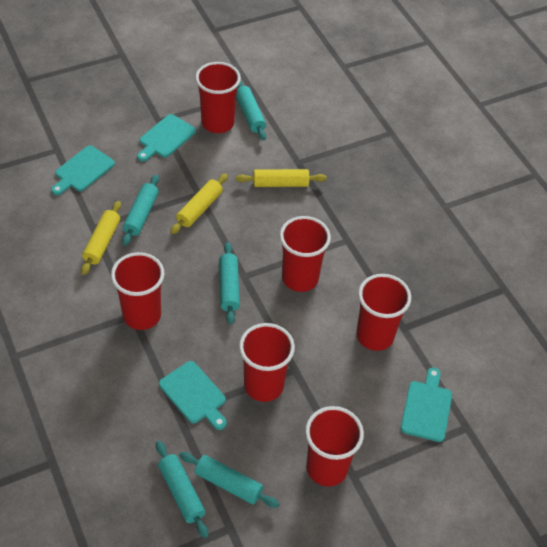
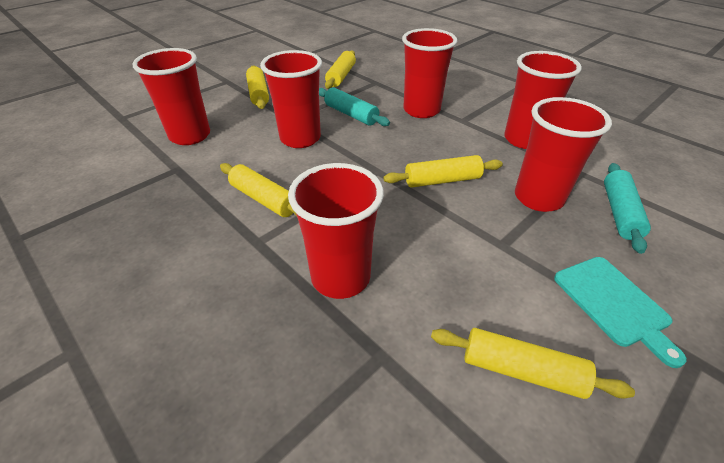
turquoise cutting board: 4 -> 1
turquoise rolling pin: 5 -> 2
yellow rolling pin: 3 -> 5

